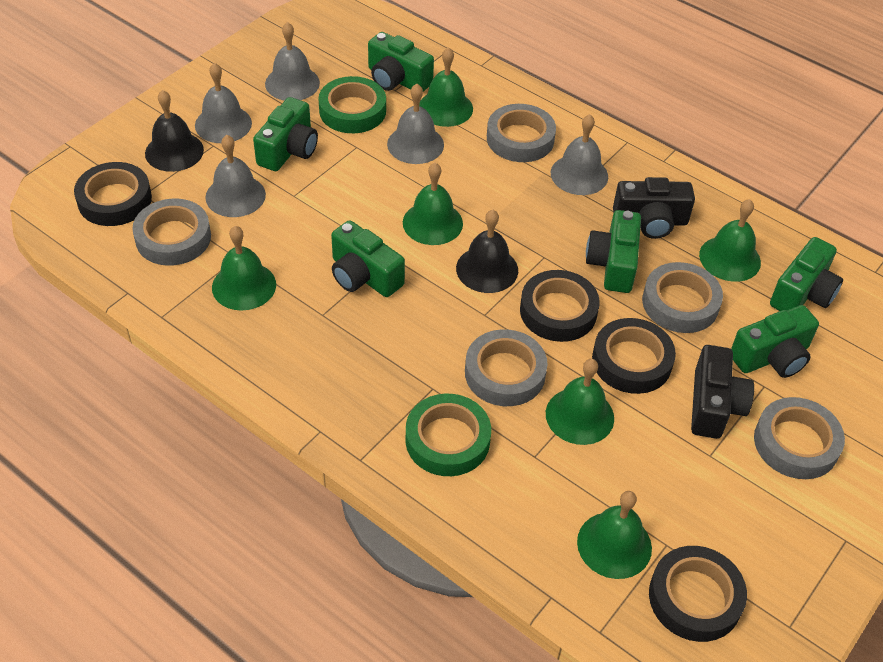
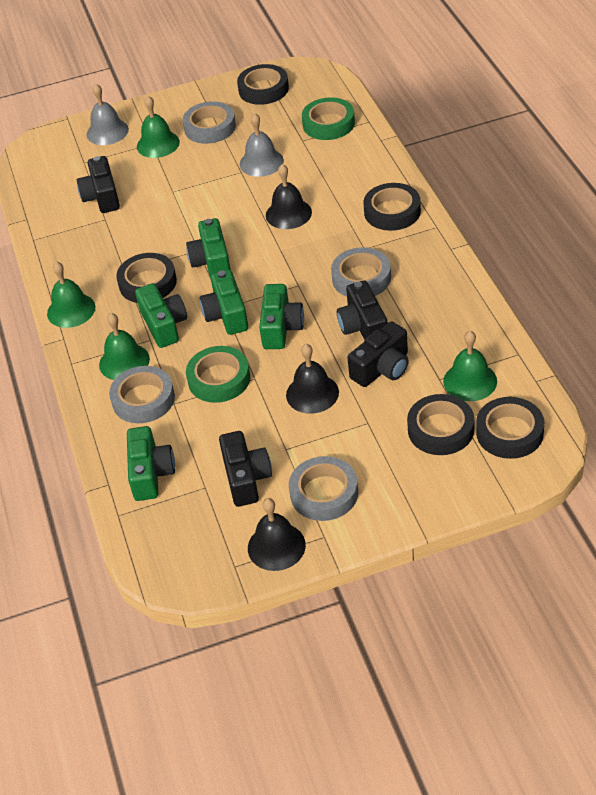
black bell: 2 -> 3
black camera: 2 -> 4
black tape: 4 -> 5
green bell: 6 -> 4
green camera: 6 -> 5
grey bell: 5 -> 2
grey tape: 5 -> 4

